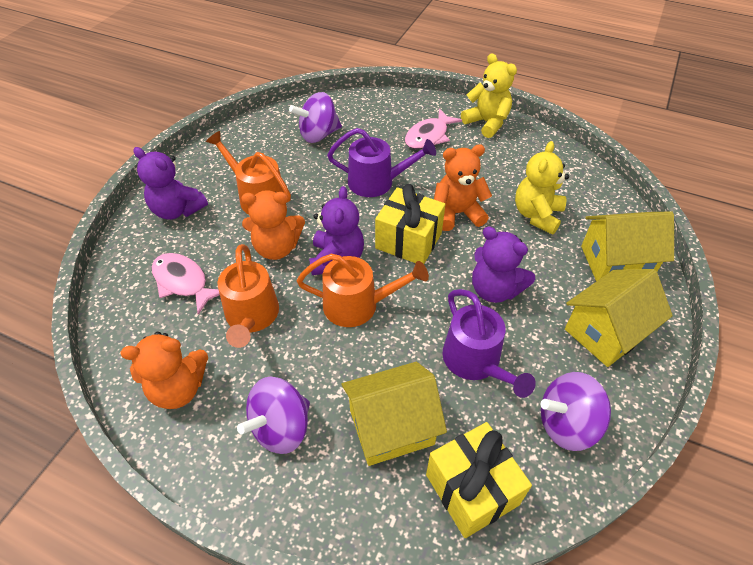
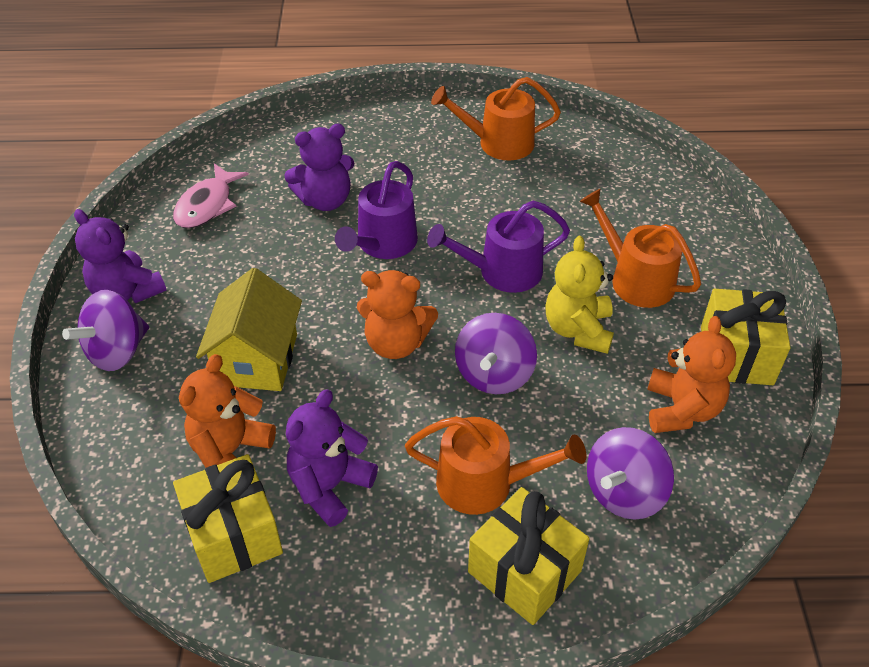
pink fish: 2 -> 1
yellow gift: 2 -> 3
yellow house: 3 -> 1
yellow teddy bear: 2 -> 1

